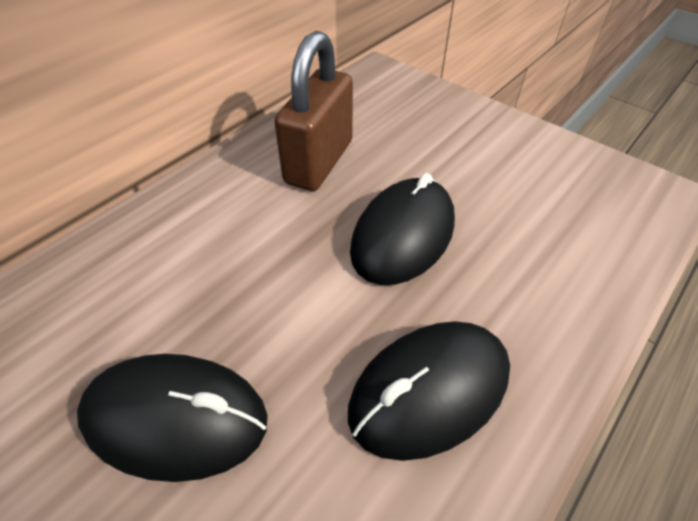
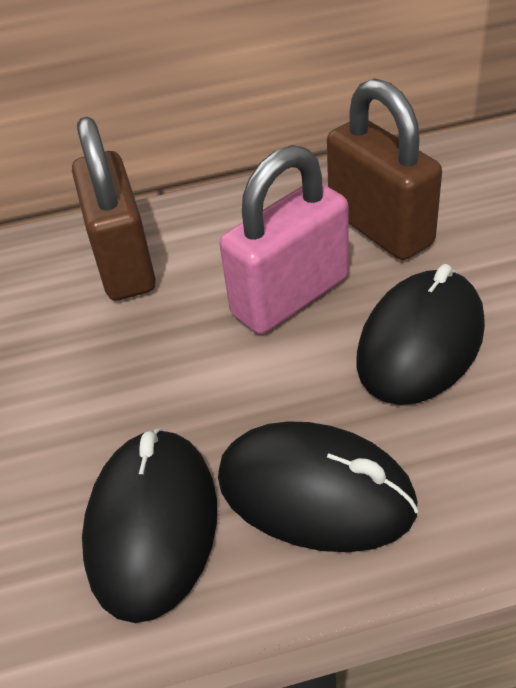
brown padlock: 1 -> 2
pink padlock: 0 -> 1

